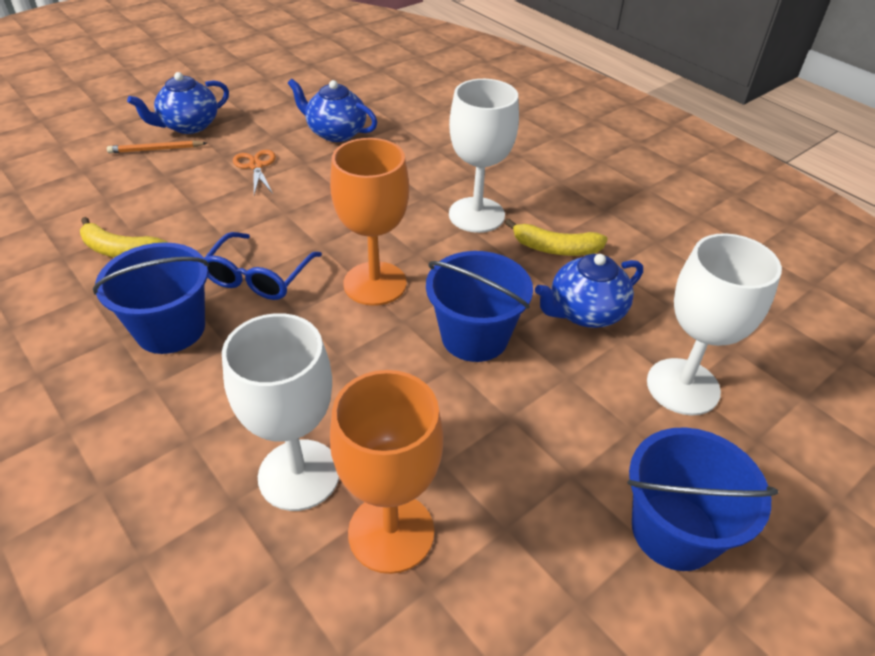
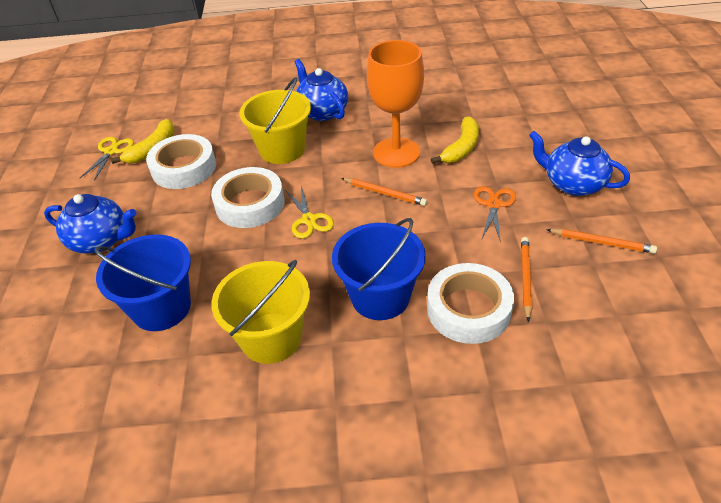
blue bucket: 3 -> 2
blue glasses: 1 -> 0
orange goblet: 2 -> 1
orange pencil: 1 -> 3
white goblet: 3 -> 0
white tape: 0 -> 3
yellow bucket: 0 -> 2
yellow scissors: 0 -> 2

